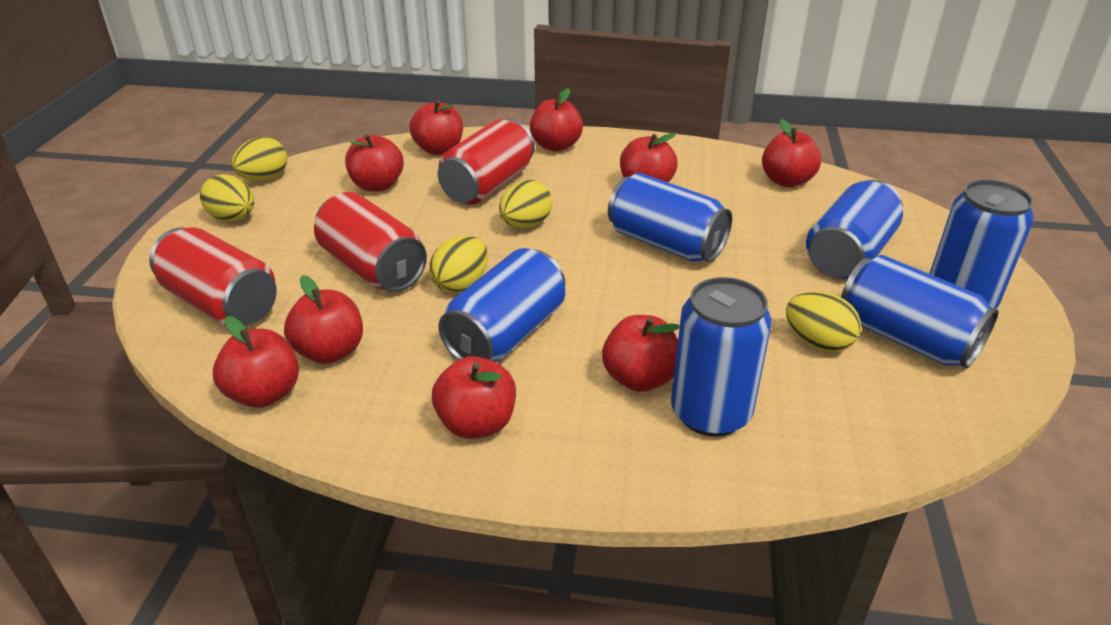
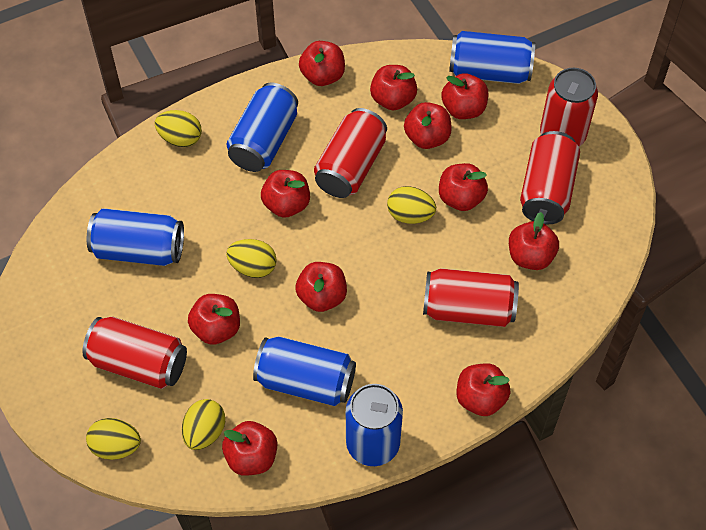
blue can: 6 -> 5
red apple: 9 -> 11
red can: 3 -> 5

